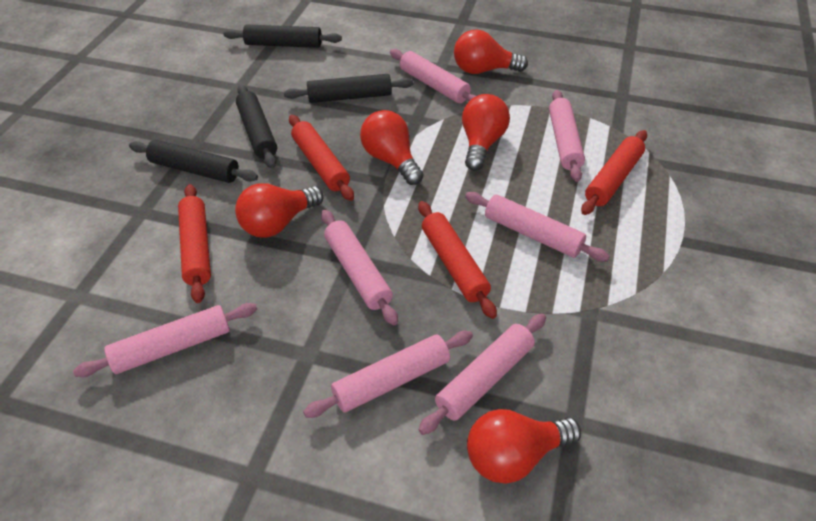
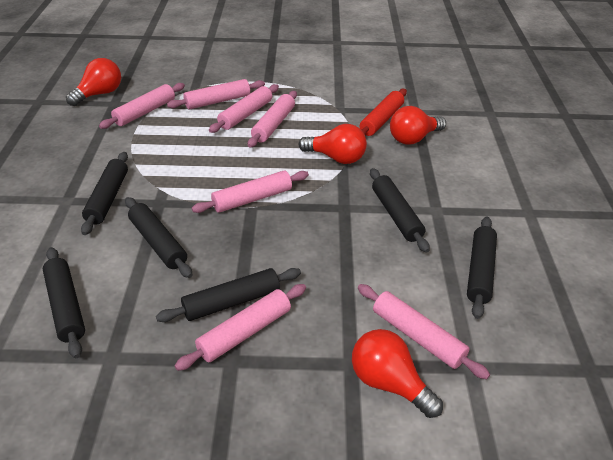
black rolling pin: 4 -> 6
red light bulb: 5 -> 4
red rolling pin: 4 -> 1

